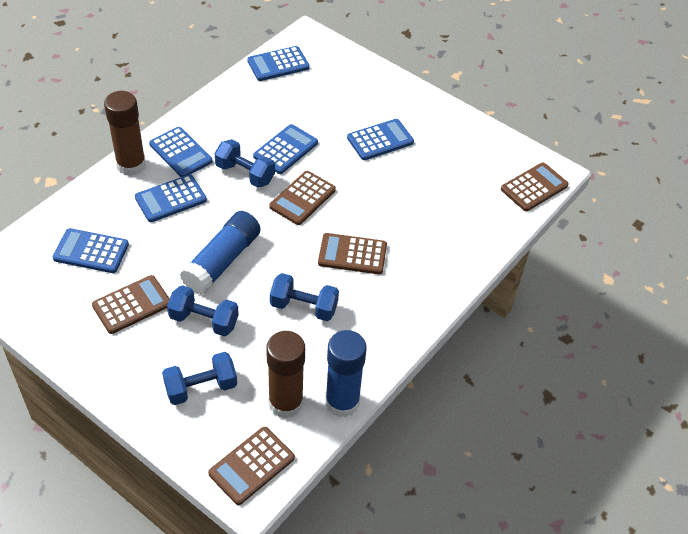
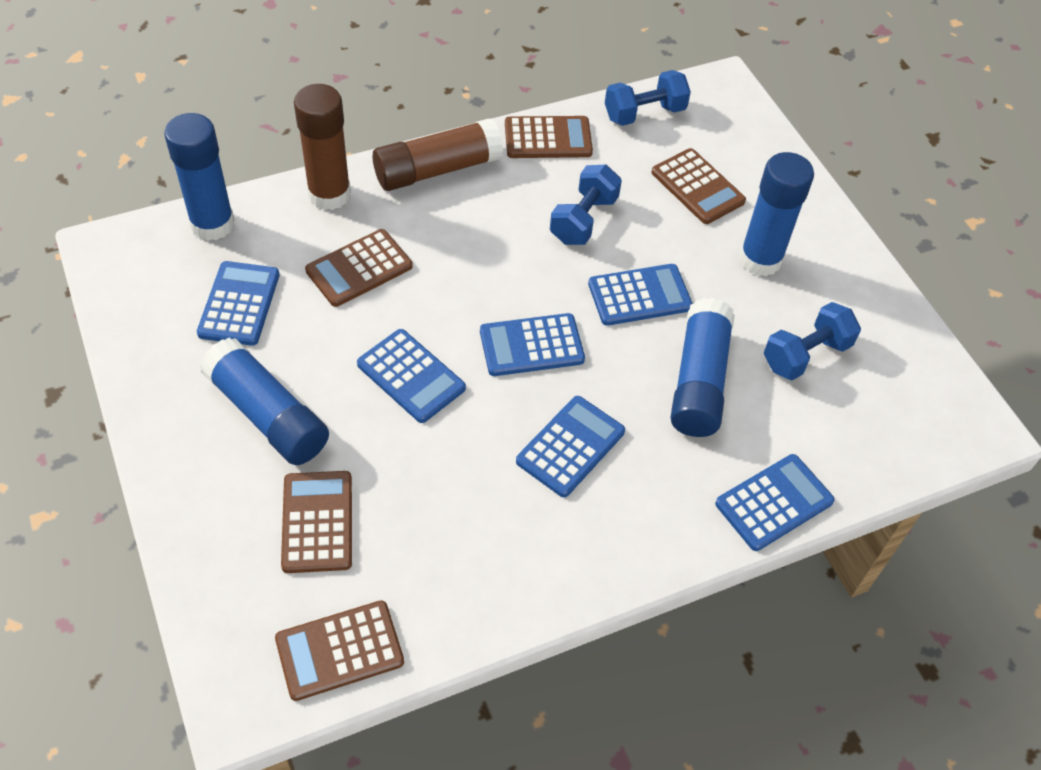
blue dumbbell: 4 -> 3
blue glue stick: 2 -> 4

